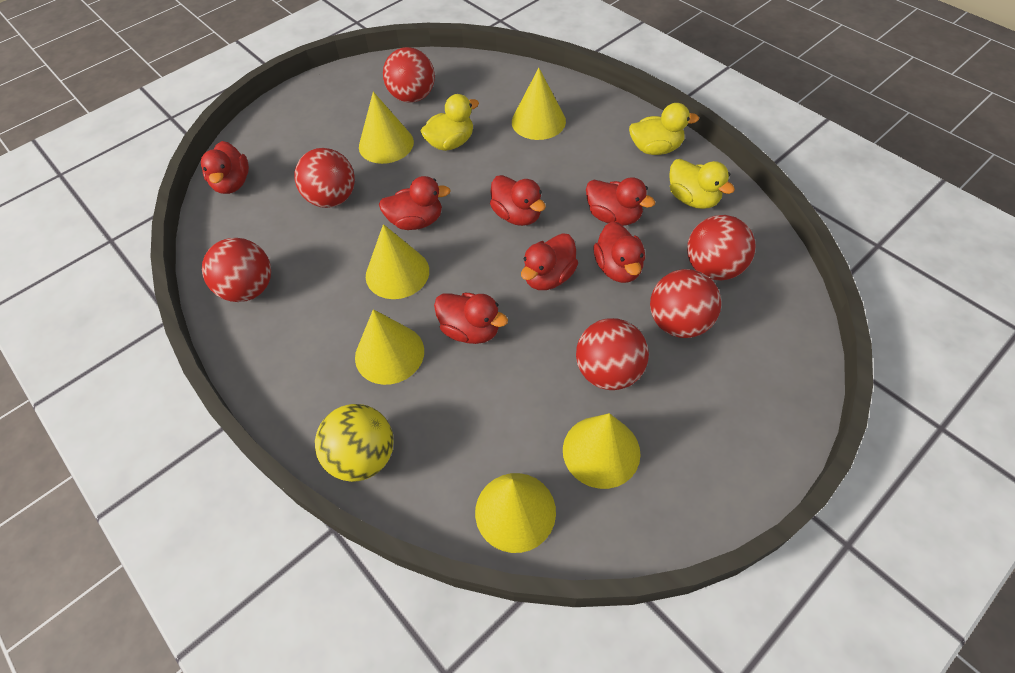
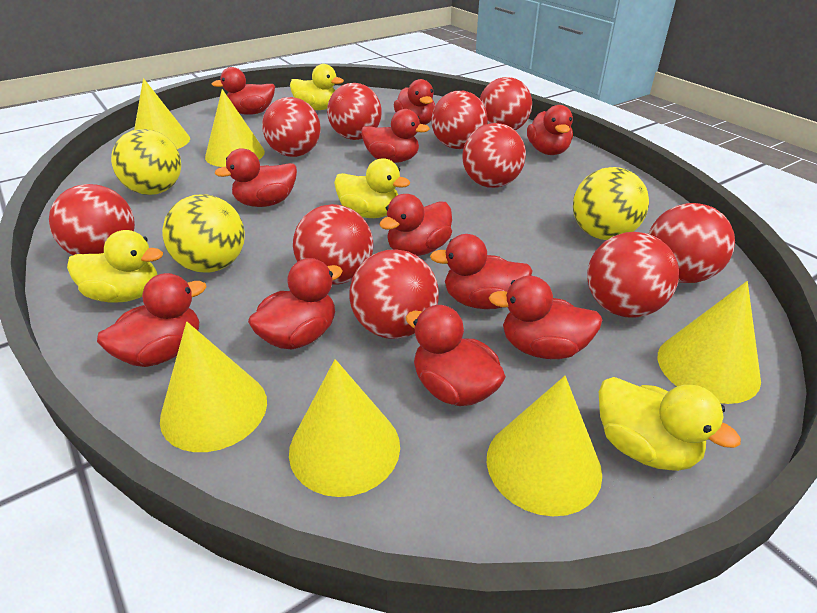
red ball: 6 -> 10
red duck: 7 -> 11
yellow ball: 1 -> 3
yellow duck: 3 -> 4

